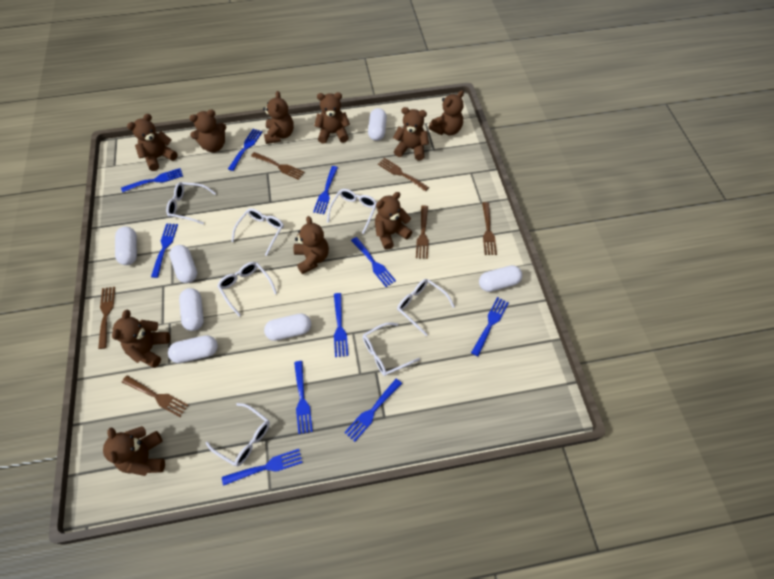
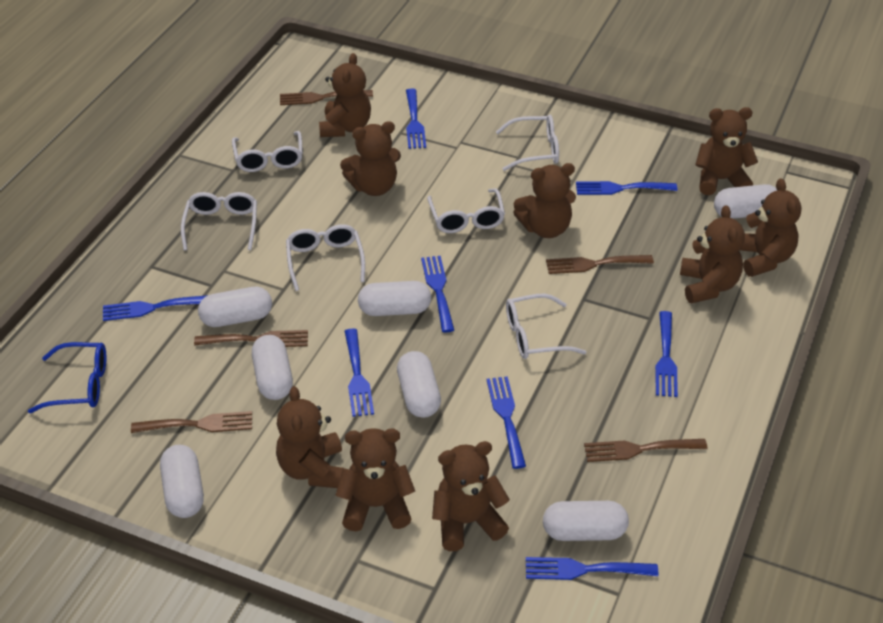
blue fork: 10 -> 8
blue glasses: 0 -> 1
brown fork: 6 -> 5
brown teddy bear: 10 -> 9
white glasses: 7 -> 6

